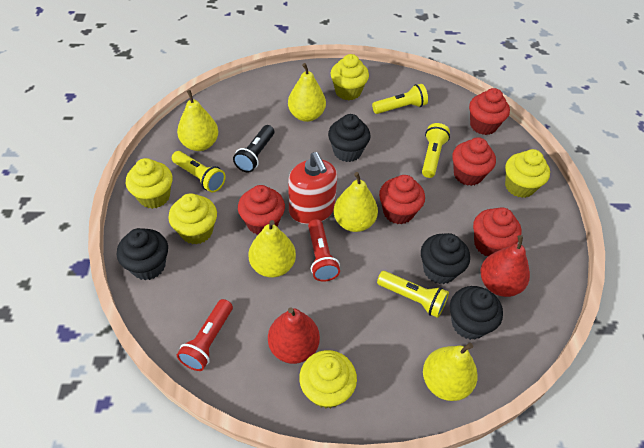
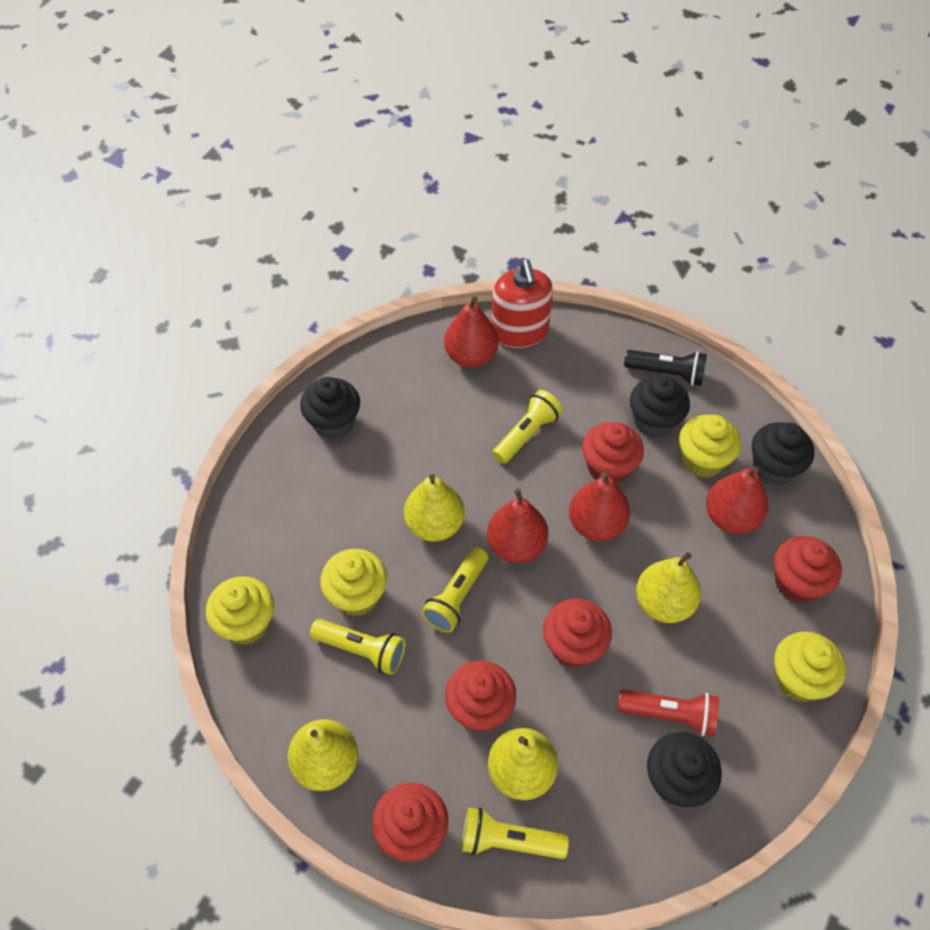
red flashlight: 2 -> 1
red pear: 2 -> 4
yellow cupcake: 5 -> 4
yellow pear: 5 -> 4

